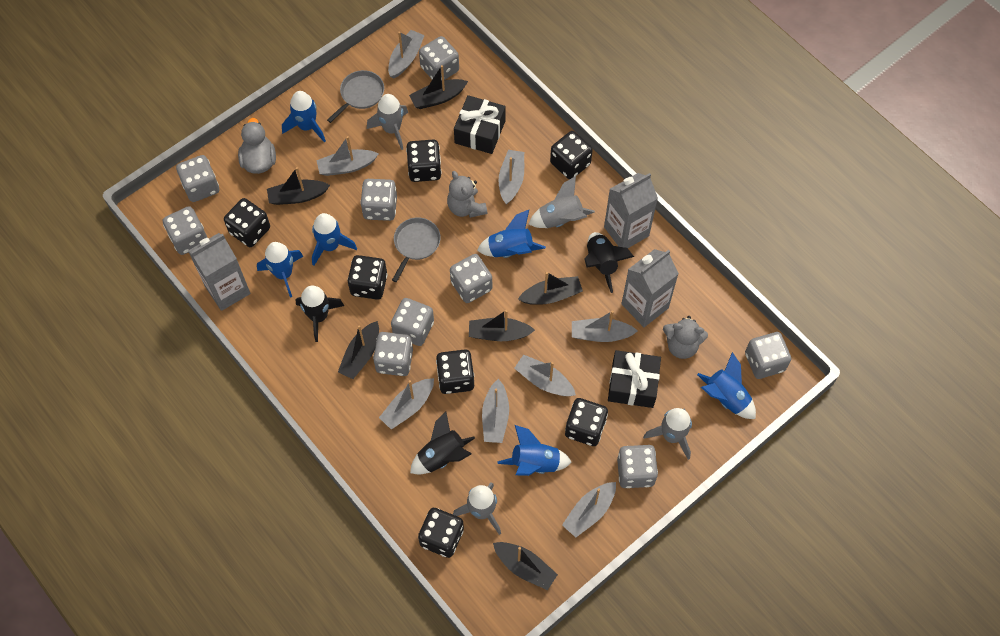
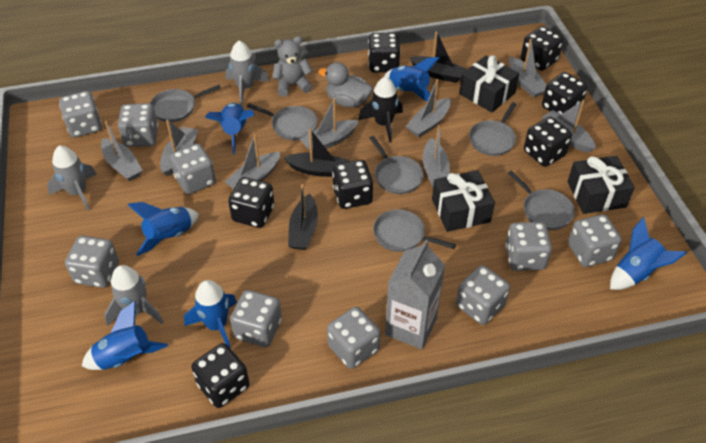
black boat: 6 -> 3
black gift: 2 -> 3
black rocket: 3 -> 1
grey carton: 3 -> 1
grey pan: 2 -> 6
grey rocket: 4 -> 3
grey teddy bear: 2 -> 1

